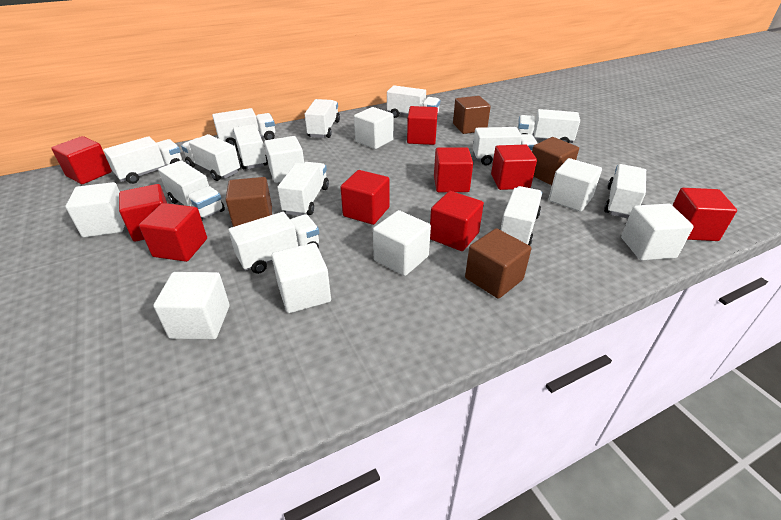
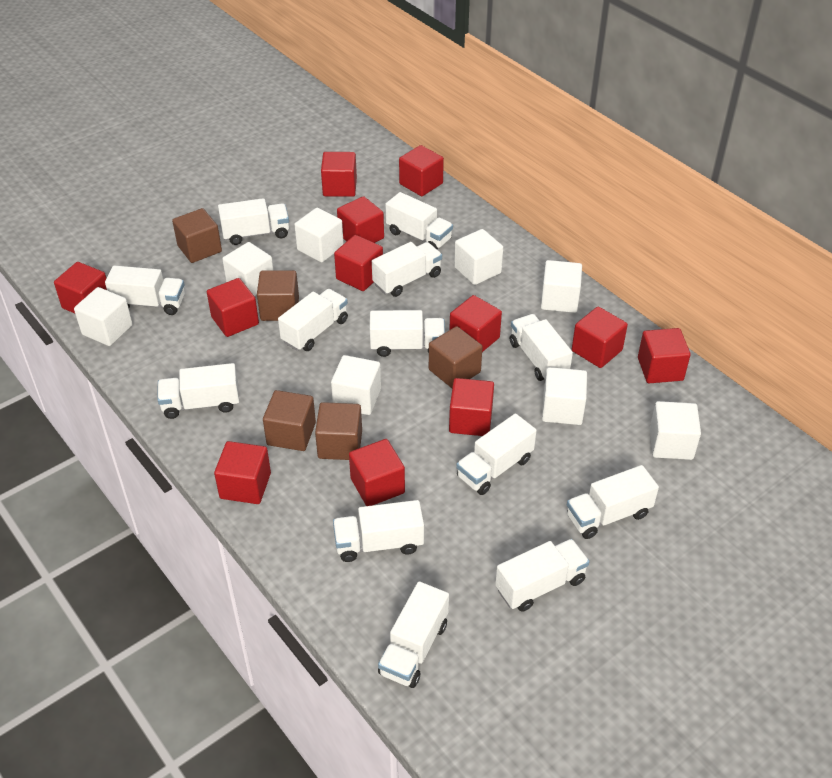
brown cube: 4 -> 5
red cube: 9 -> 12

